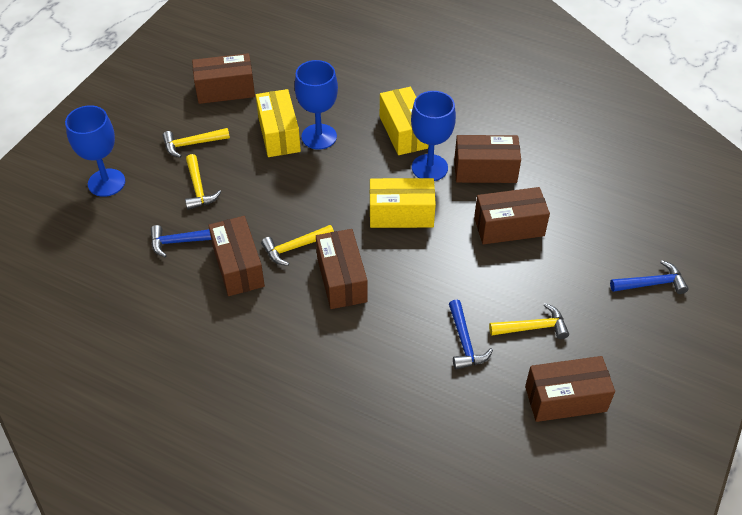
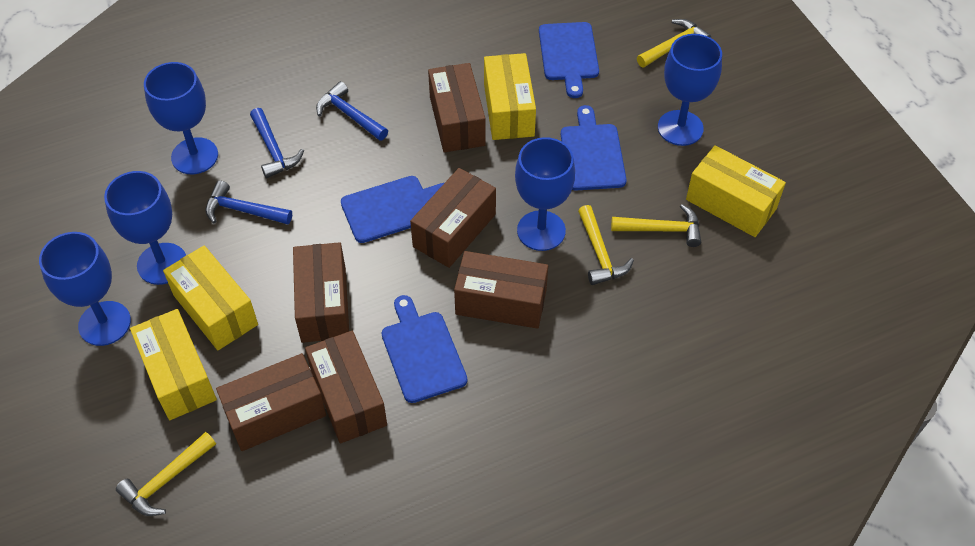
blue cutting board: 0 -> 4
blue goblet: 3 -> 5
yellow box: 3 -> 4

